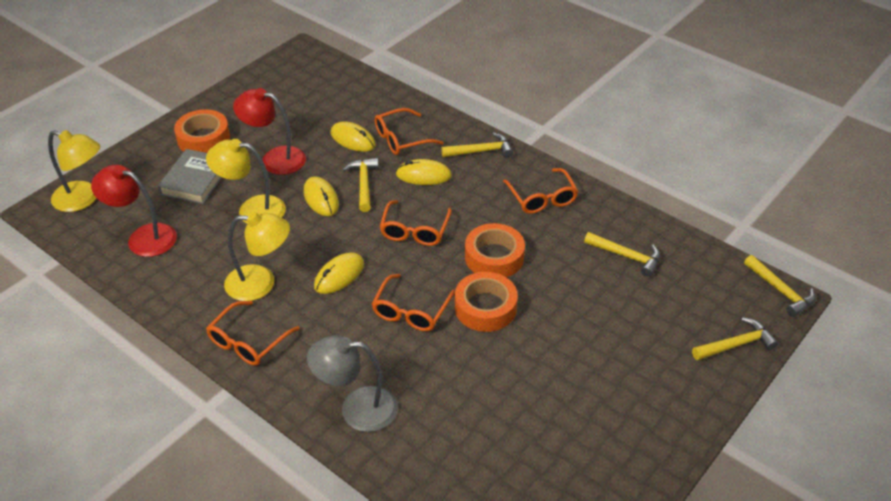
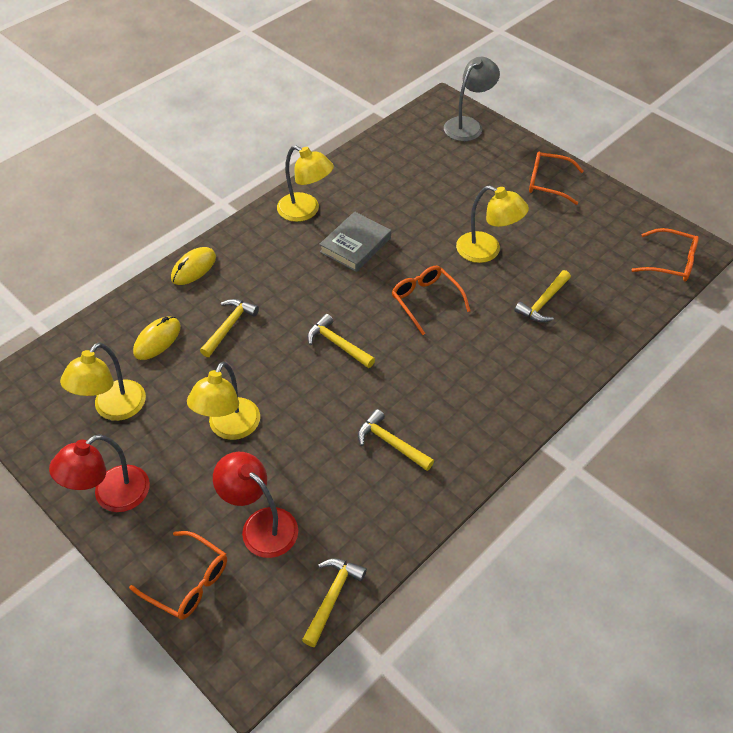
orange glasses: 5 -> 4
orange tape: 3 -> 0
yellow lamp: 3 -> 4
yellow mouse: 4 -> 2

